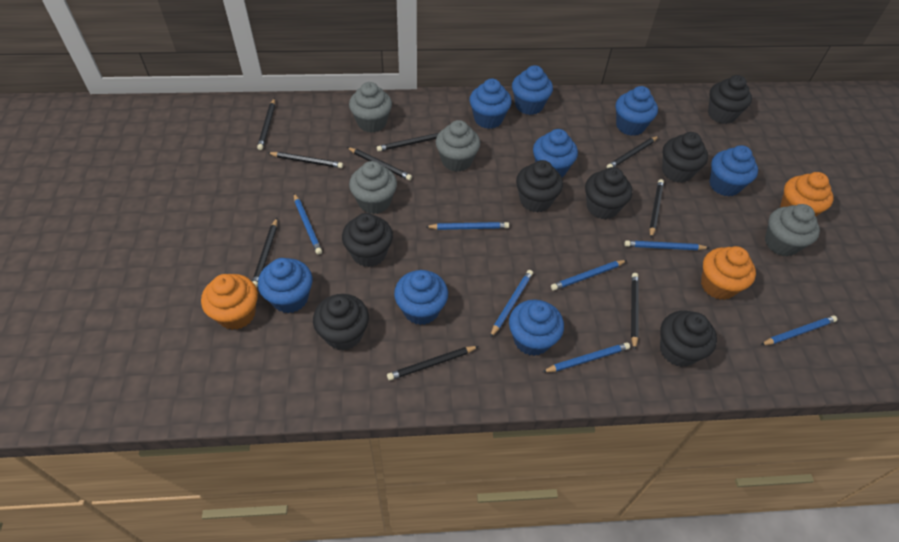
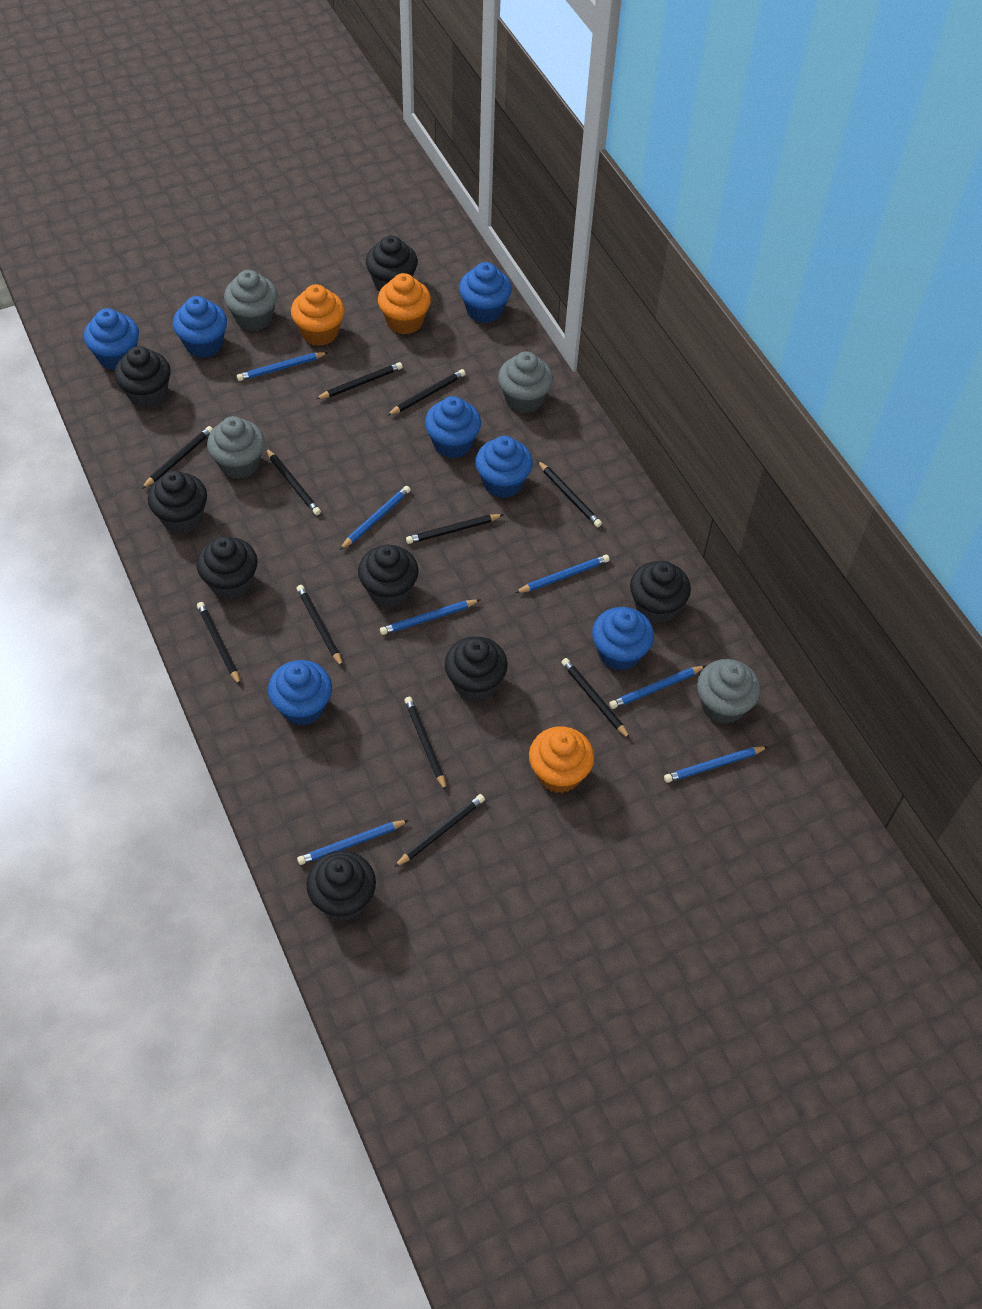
black cupcake: 7 -> 8
black pencil: 9 -> 11
blue cupcake: 8 -> 7

